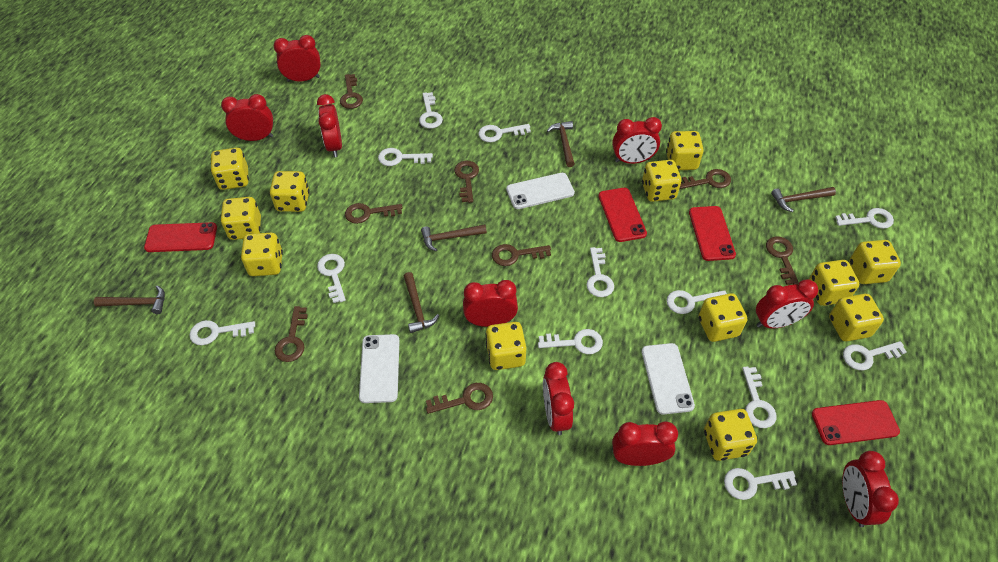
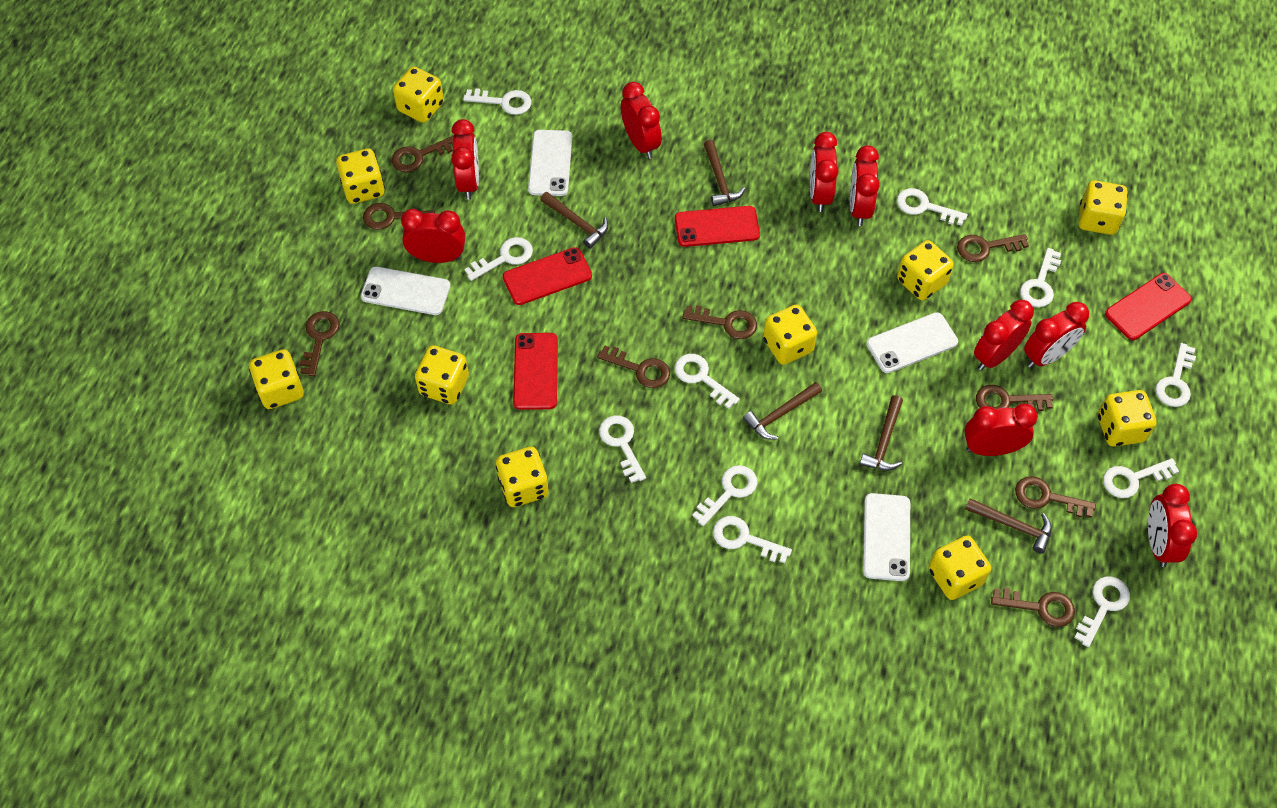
brown key: 8 -> 9
white key: 12 -> 11
white phone: 3 -> 4
yellow dice: 12 -> 10

